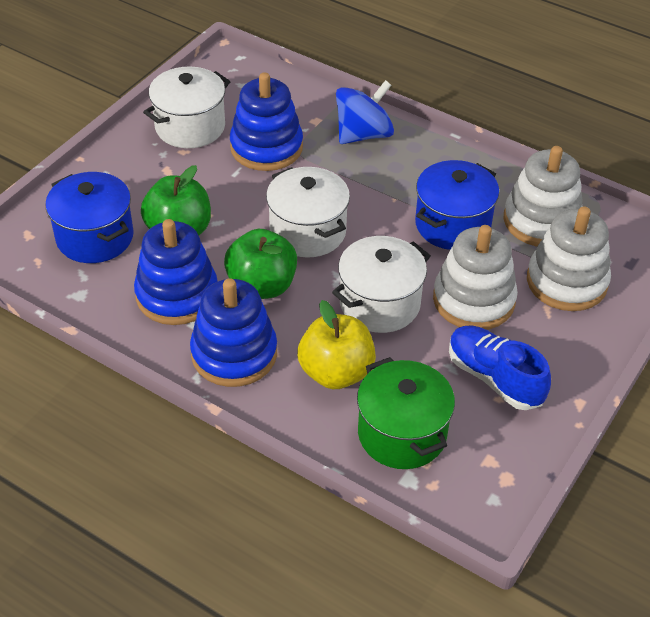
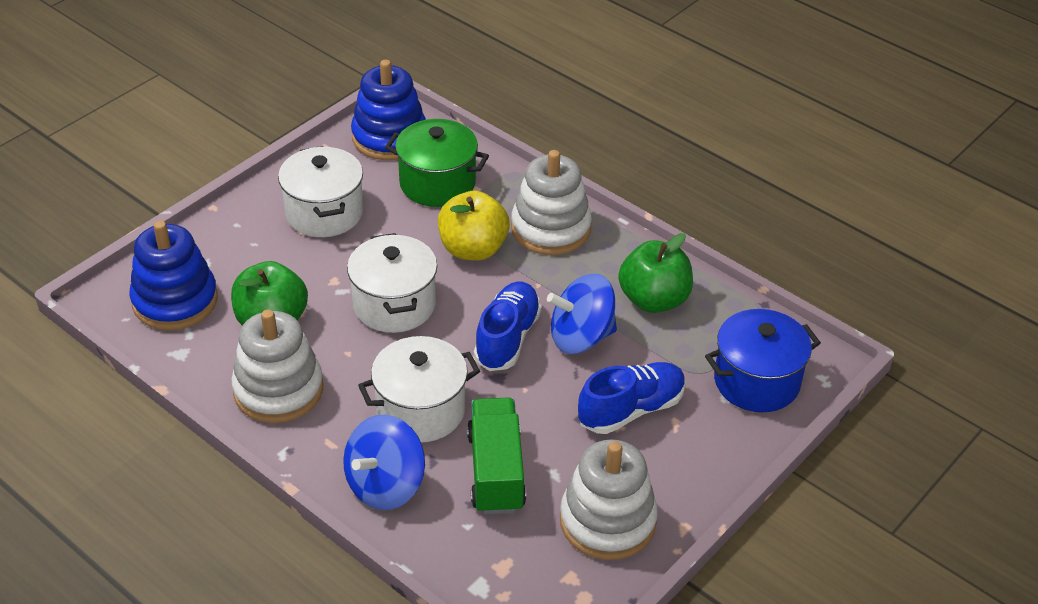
blue pot: 2 -> 1
blue shoe: 1 -> 2
blue spinning top: 1 -> 2
blue stacking toy: 3 -> 2
green truck: 0 -> 1

